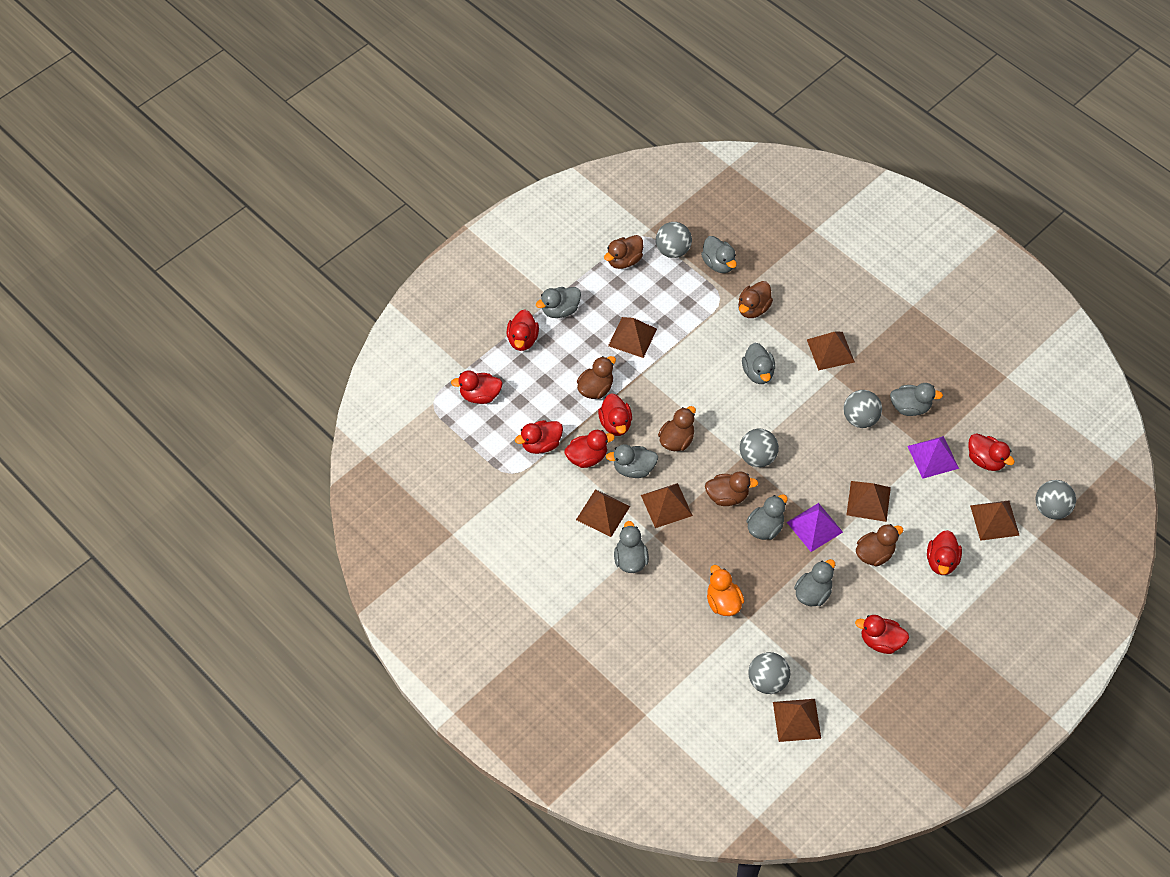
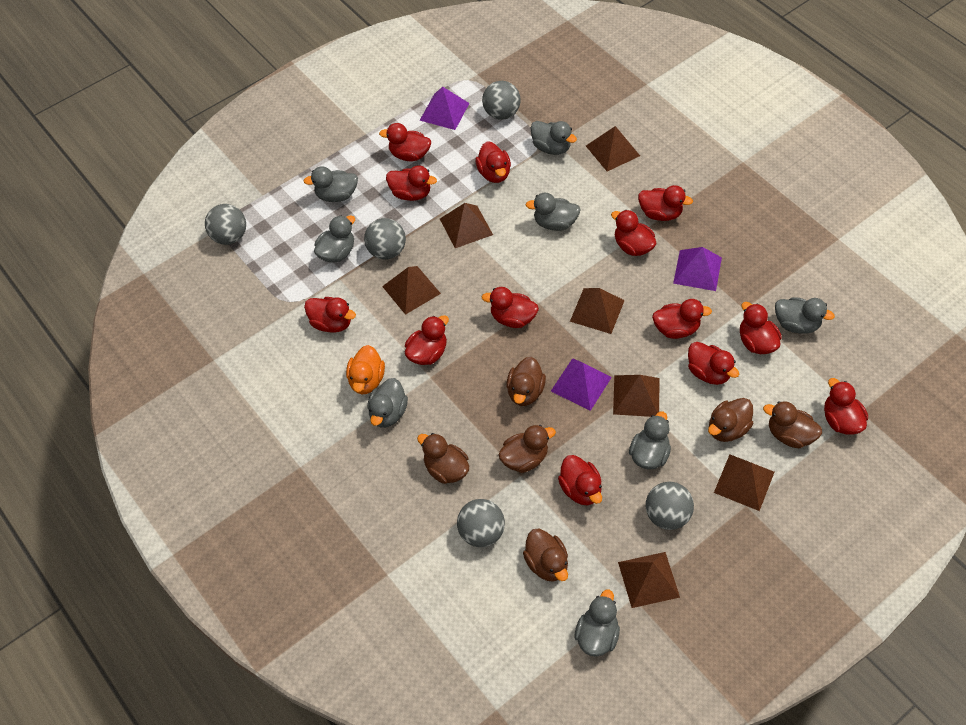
purple pyramid: 2 -> 3
red duck: 8 -> 13

